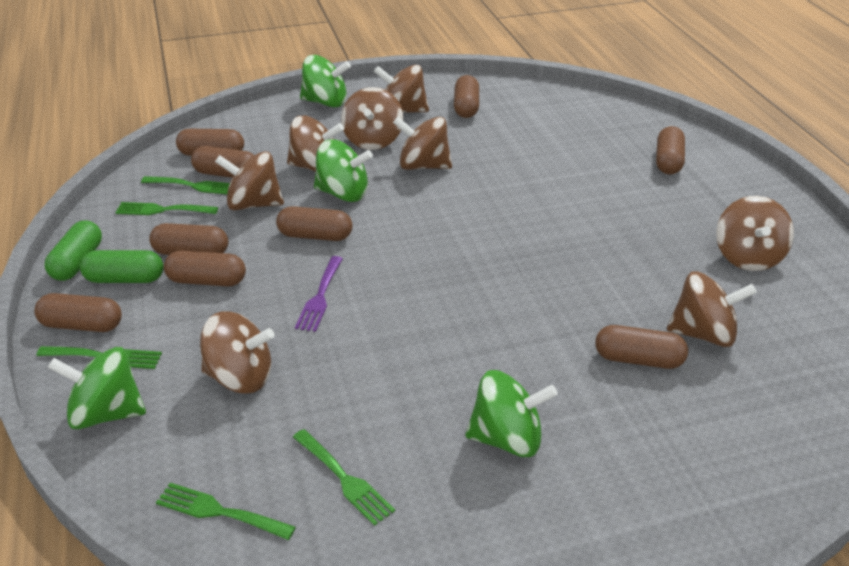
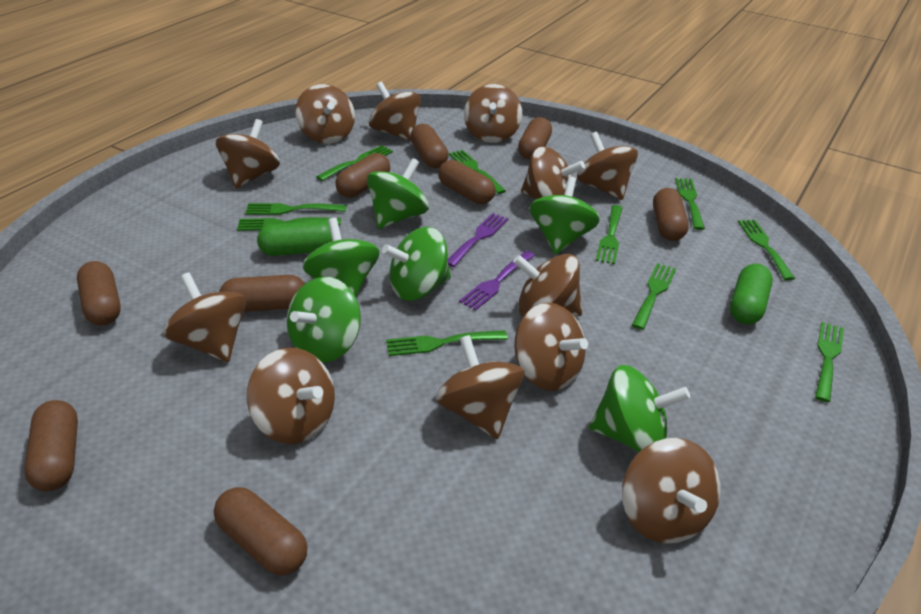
brown spinning top: 8 -> 12
green fork: 5 -> 10
green spinning top: 4 -> 6
purple fork: 1 -> 2

